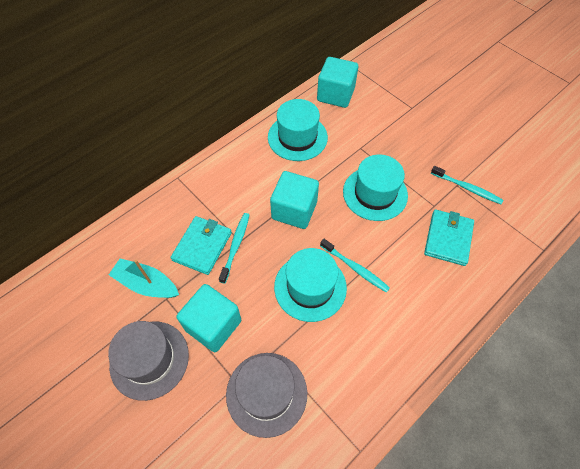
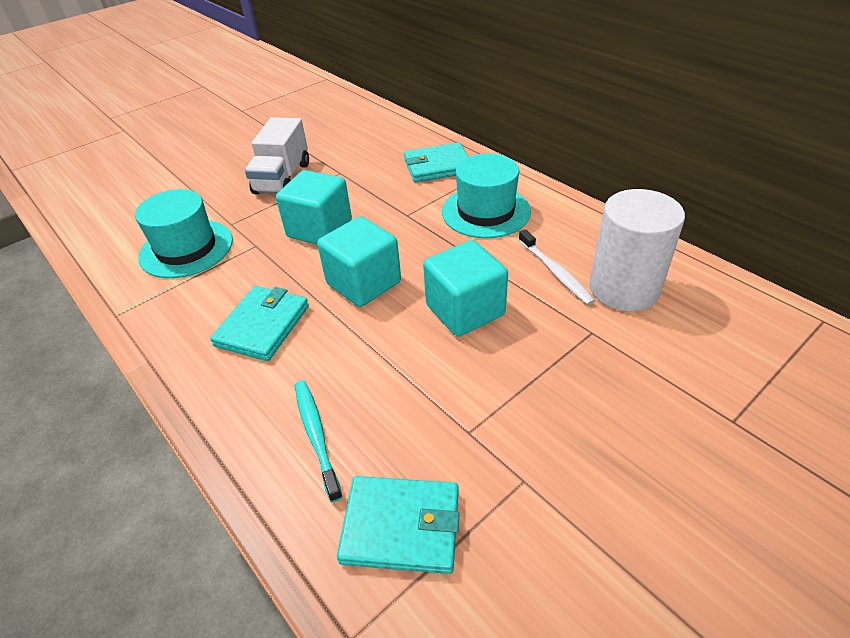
grey hat: 2 -> 0
turquoise boat: 1 -> 0
turquoise hat: 3 -> 2
turquoise toothbrush: 3 -> 1
turquoise wallet: 2 -> 3
white cylinder: 0 -> 1
white toothbrush: 0 -> 1
white truck: 0 -> 1

